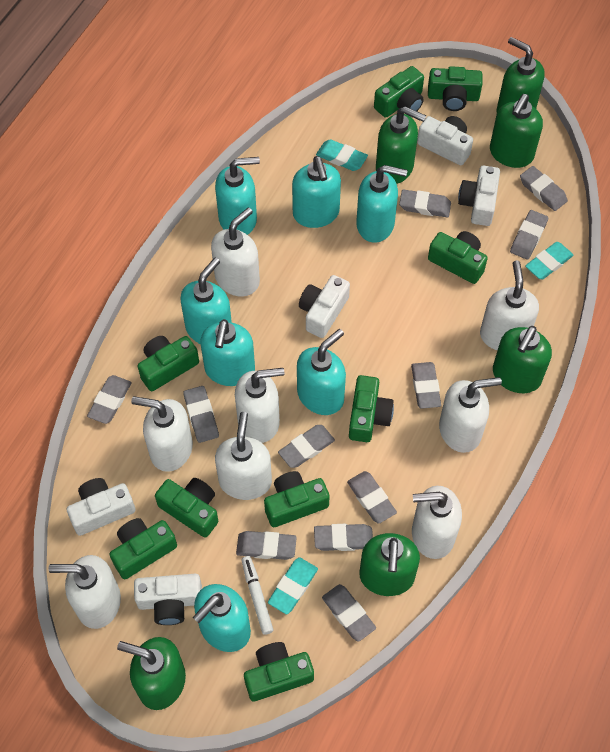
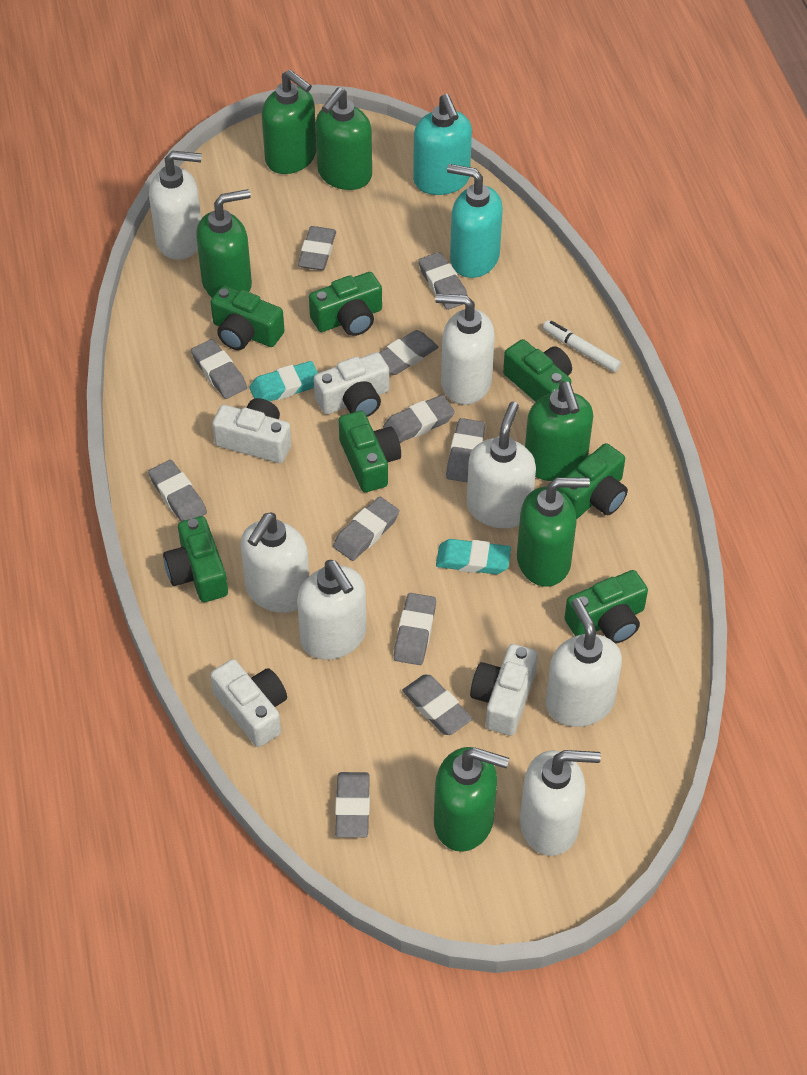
green camera: 9 -> 7
turquoise eraser: 3 -> 2
turquoise soap dispenser: 7 -> 2
white camera: 5 -> 4
white soap dispenser: 8 -> 7

